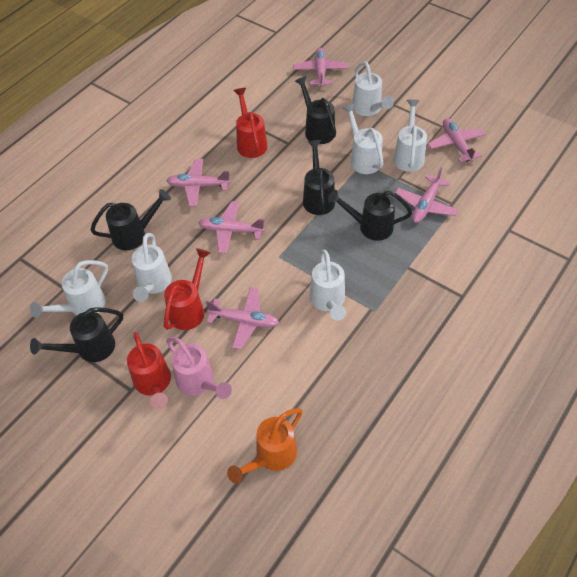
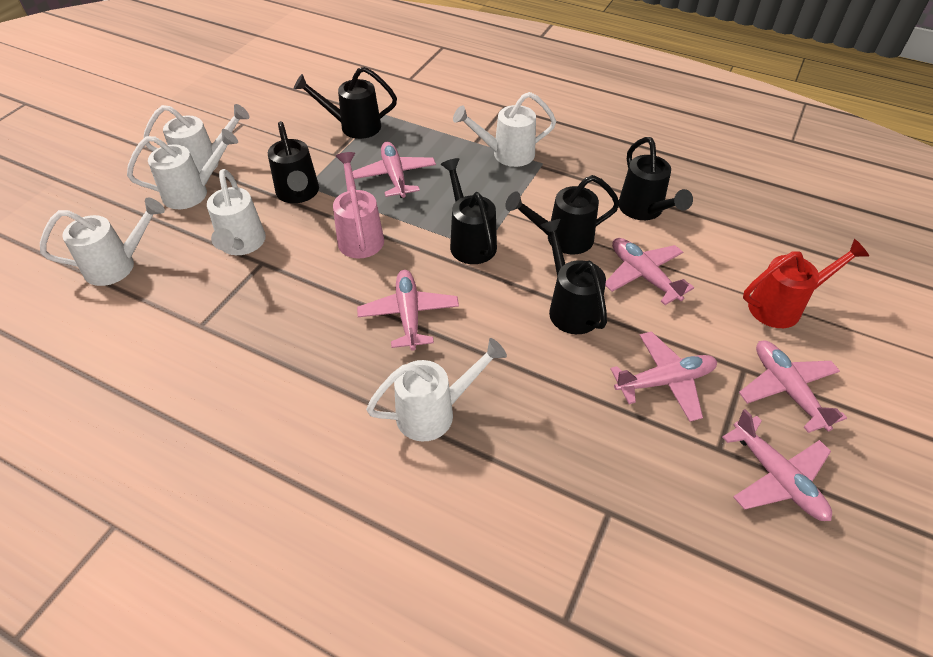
black watering can: 5 -> 6
orange watering can: 1 -> 0
red watering can: 3 -> 1

